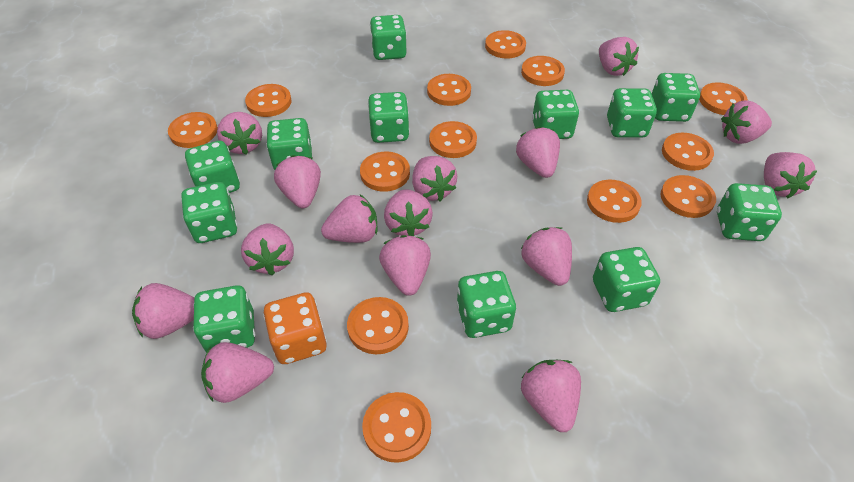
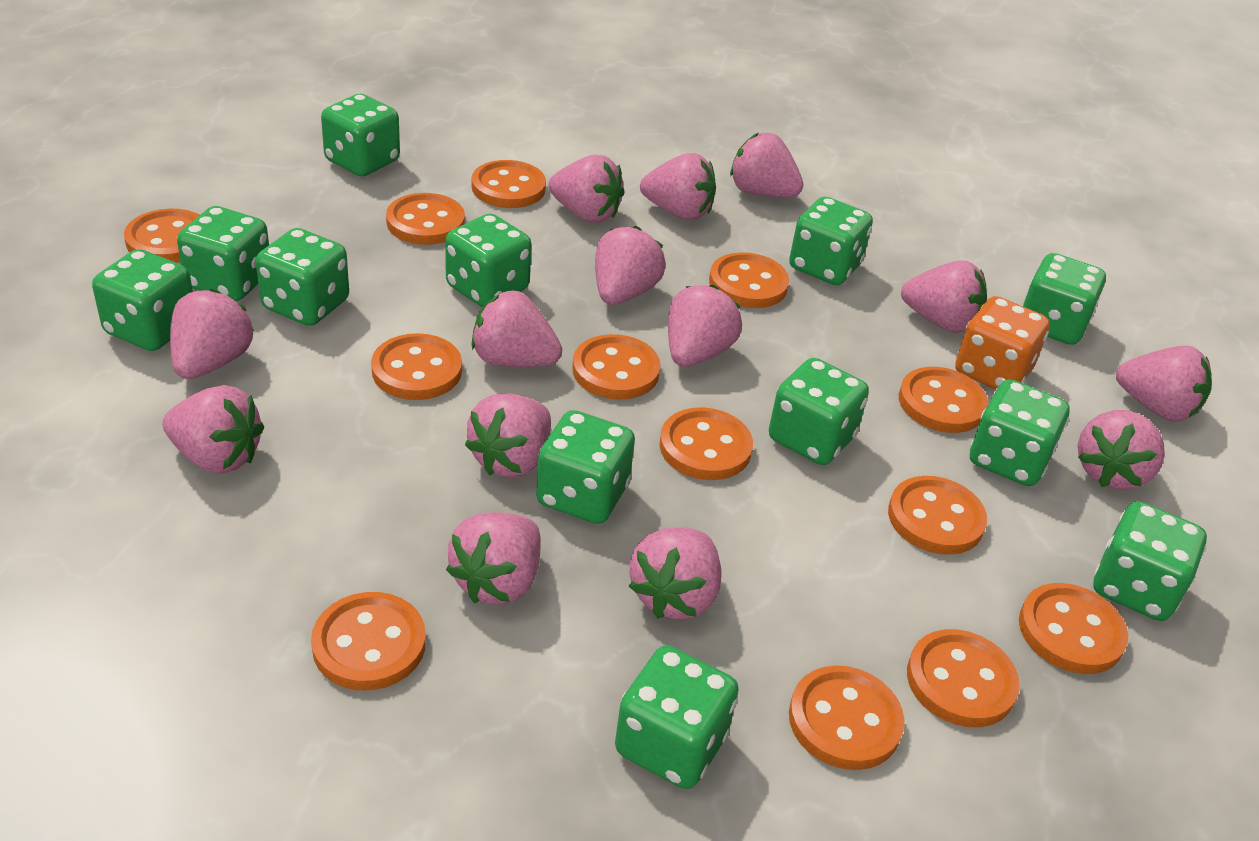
pink strawberry: 15 -> 14

